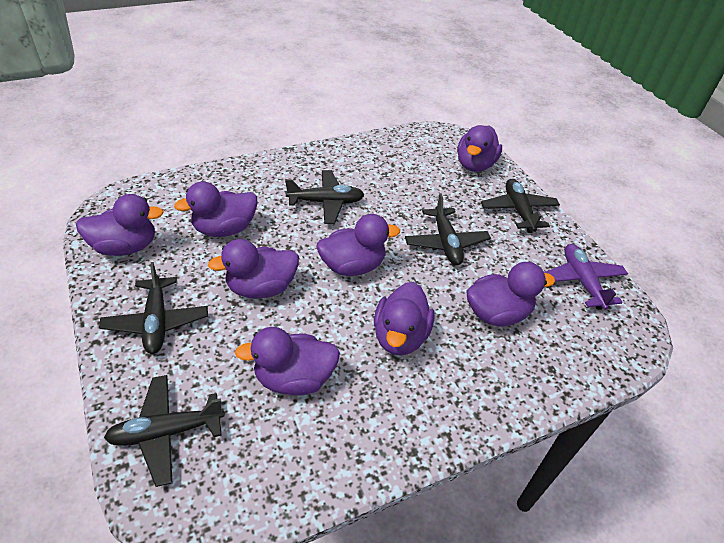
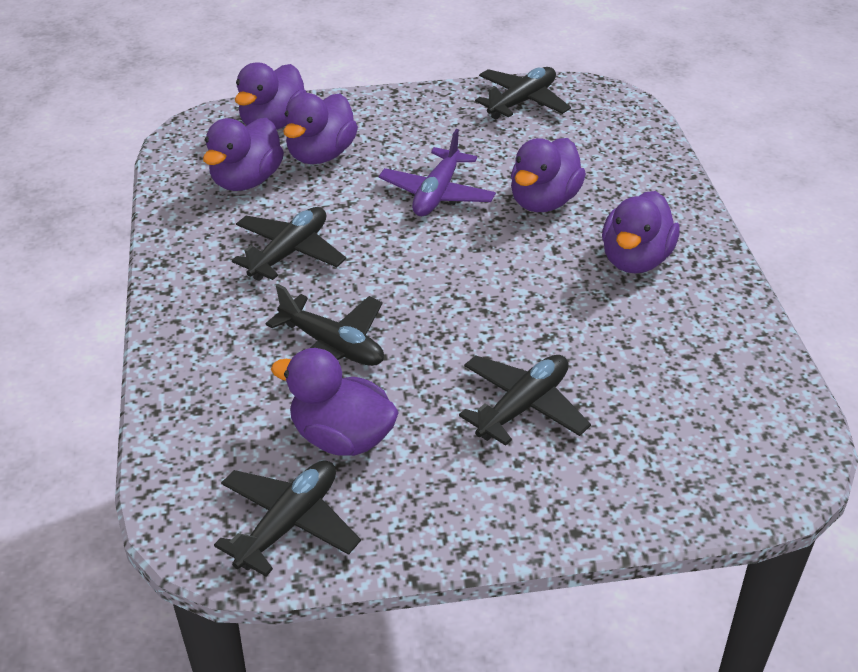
purple duck: 8 -> 6

